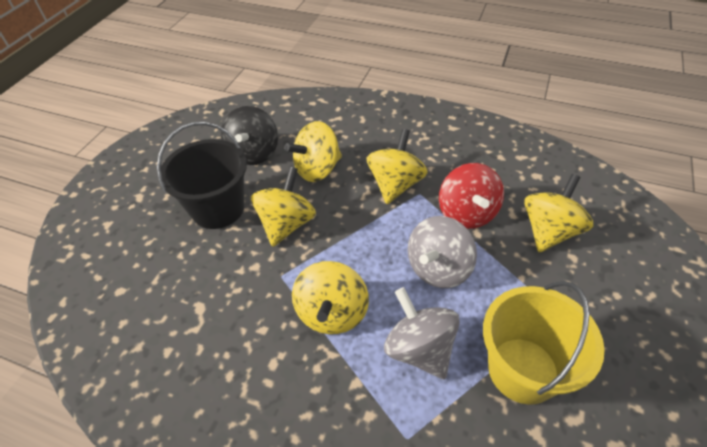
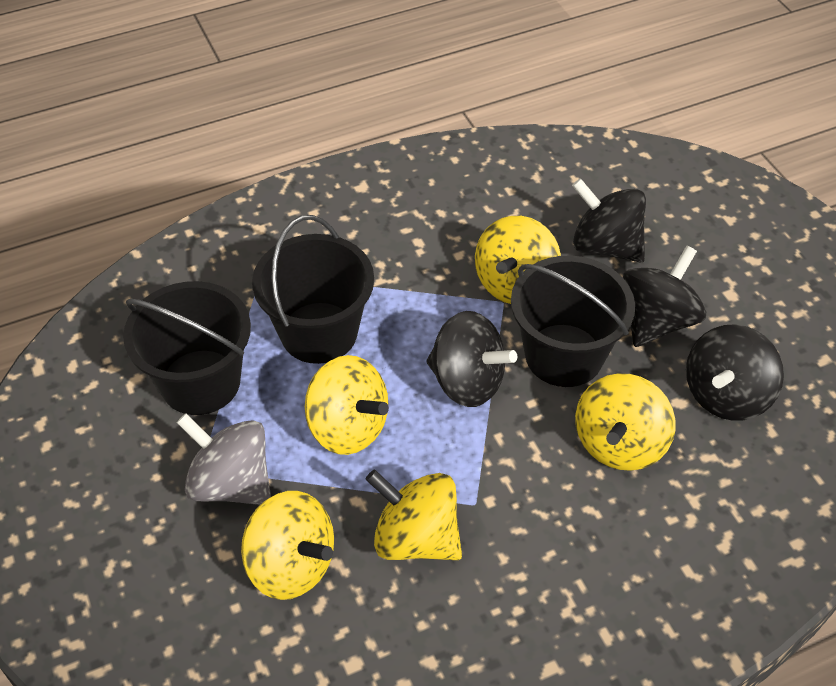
black bucket: 1 -> 3
black spinning top: 1 -> 4
grey spinning top: 2 -> 1
red spinning top: 1 -> 0
yellow bucket: 1 -> 0

